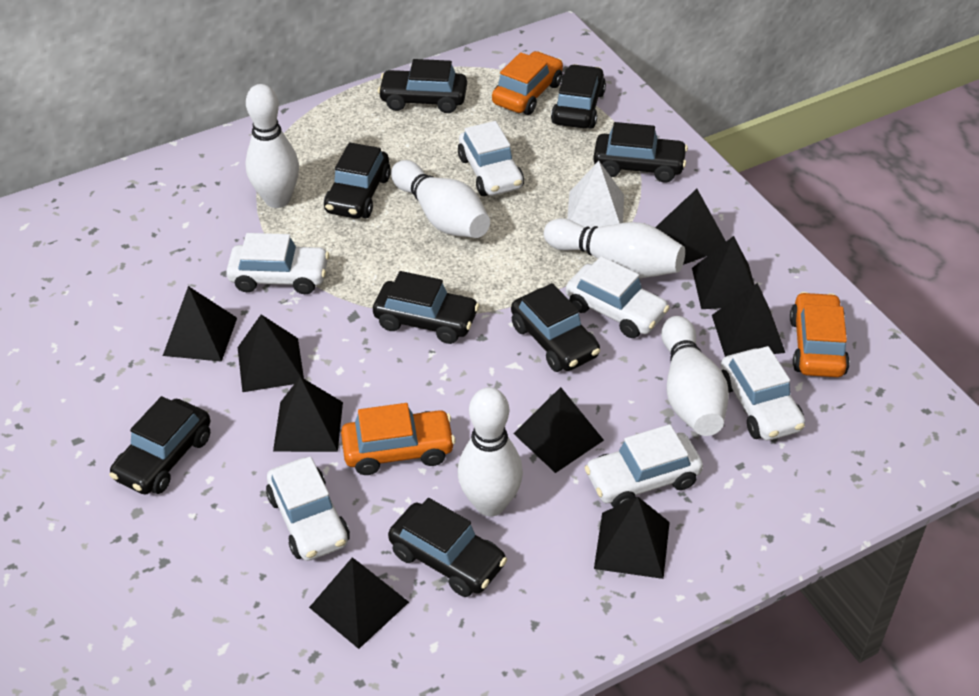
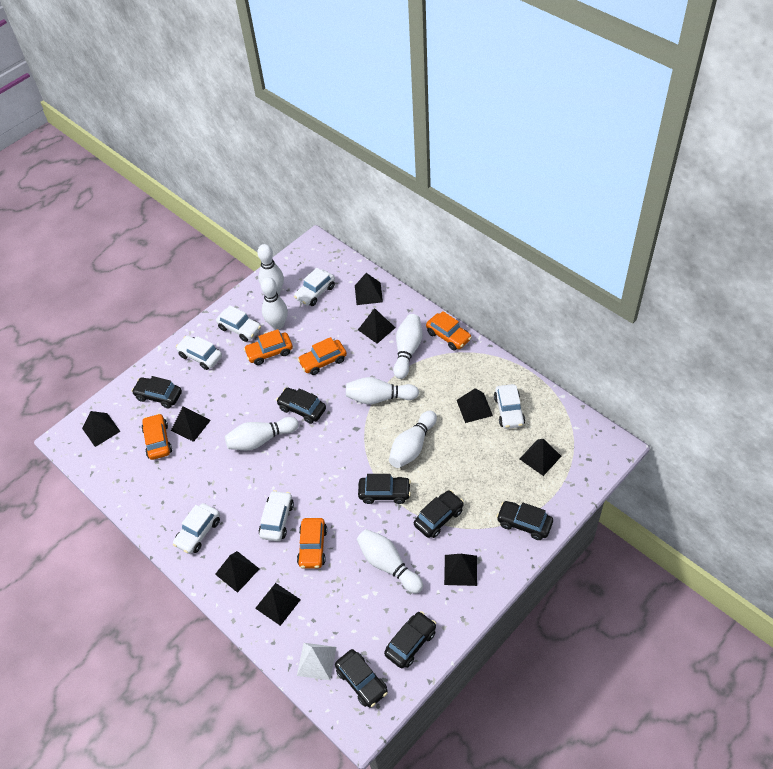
black car: 8 -> 7
orange car: 3 -> 5
white bowling pin: 5 -> 7

